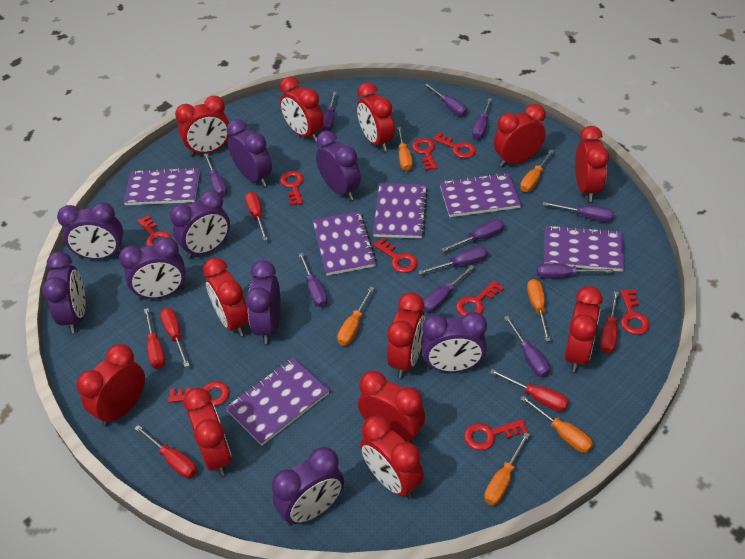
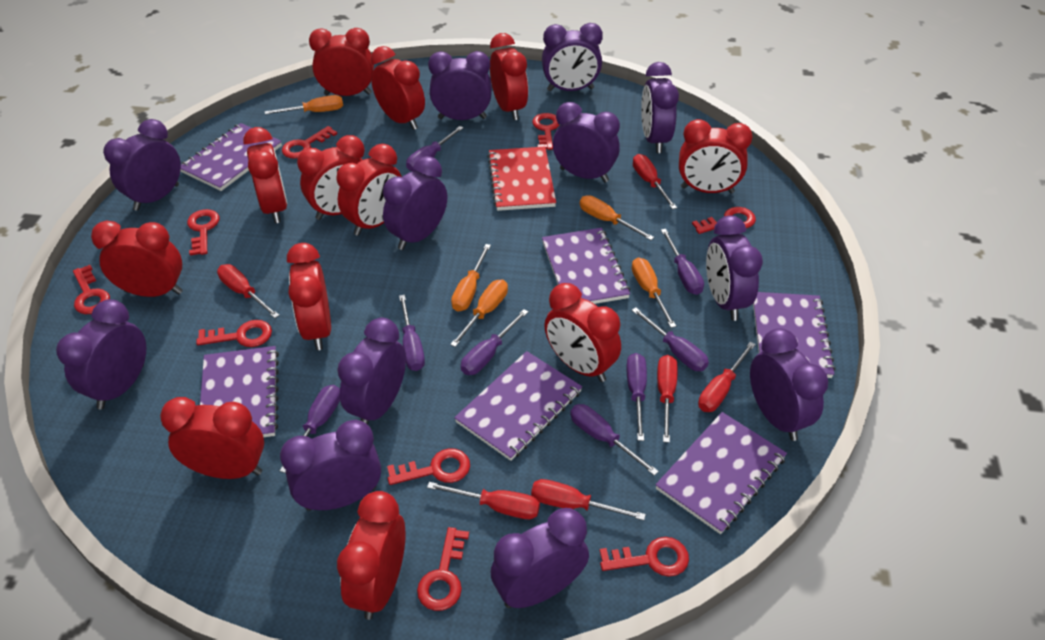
orange screwdriver: 6 -> 5
purple clock: 9 -> 12
purple screwdriver: 11 -> 8
red notebook: 0 -> 1

